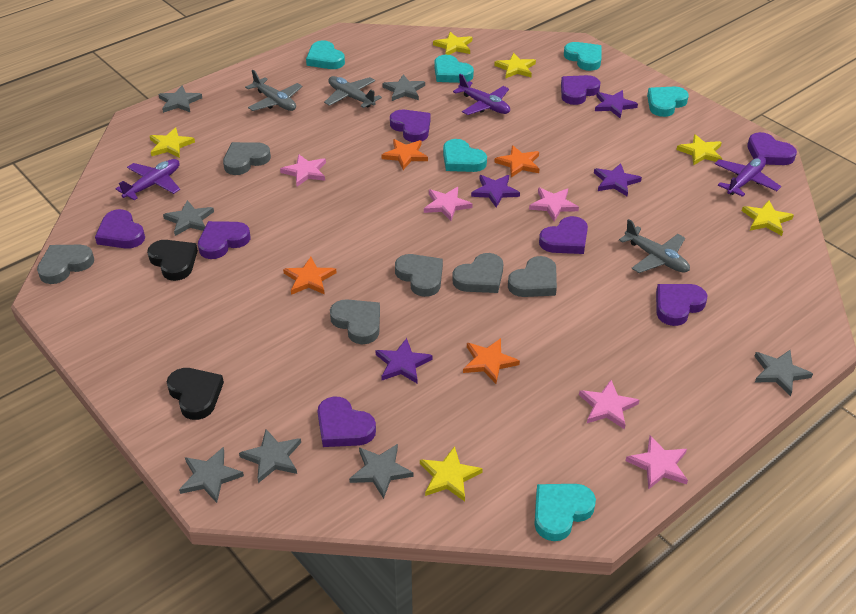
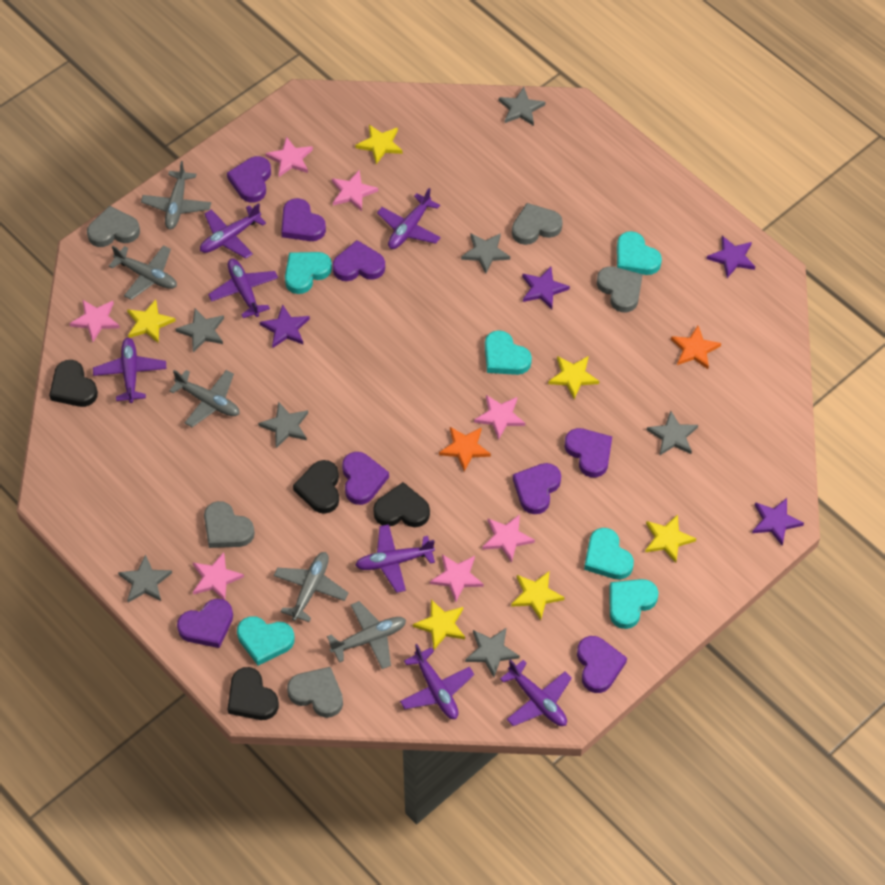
black heart: 2 -> 4
grey heart: 6 -> 5
grey plane: 3 -> 5
orange star: 4 -> 2
pink star: 5 -> 7
purple plane: 3 -> 7

